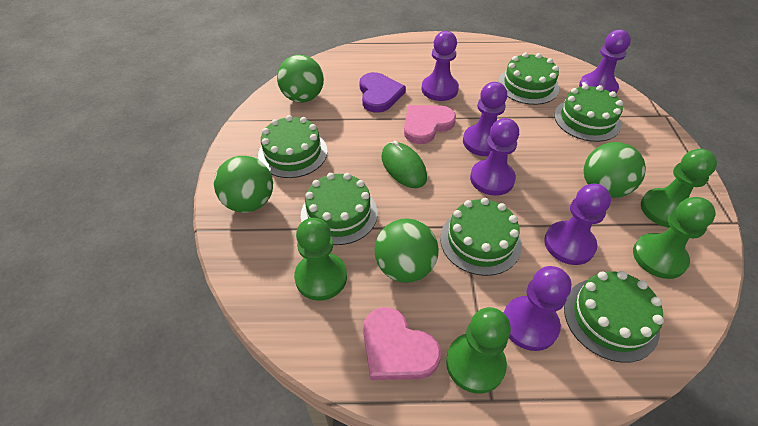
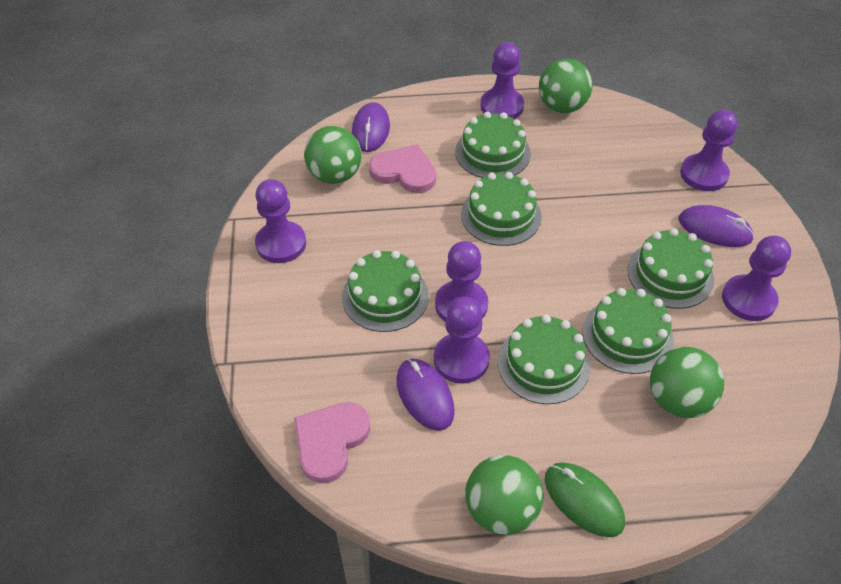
green pawn: 4 -> 0
purple heart: 1 -> 0
purple mouse: 0 -> 3

